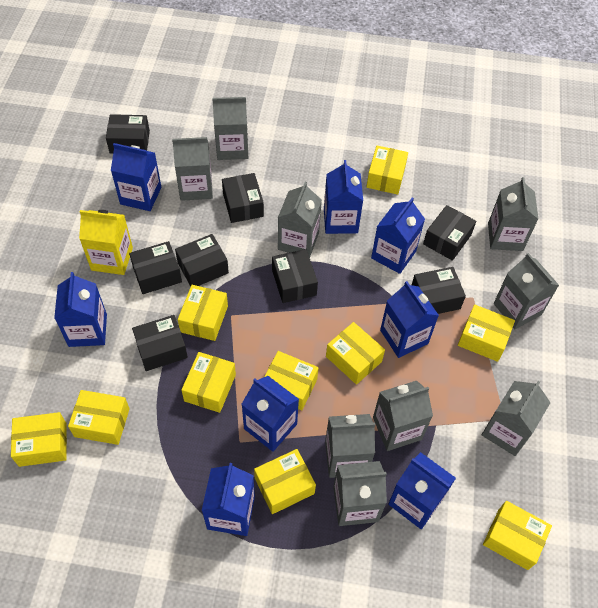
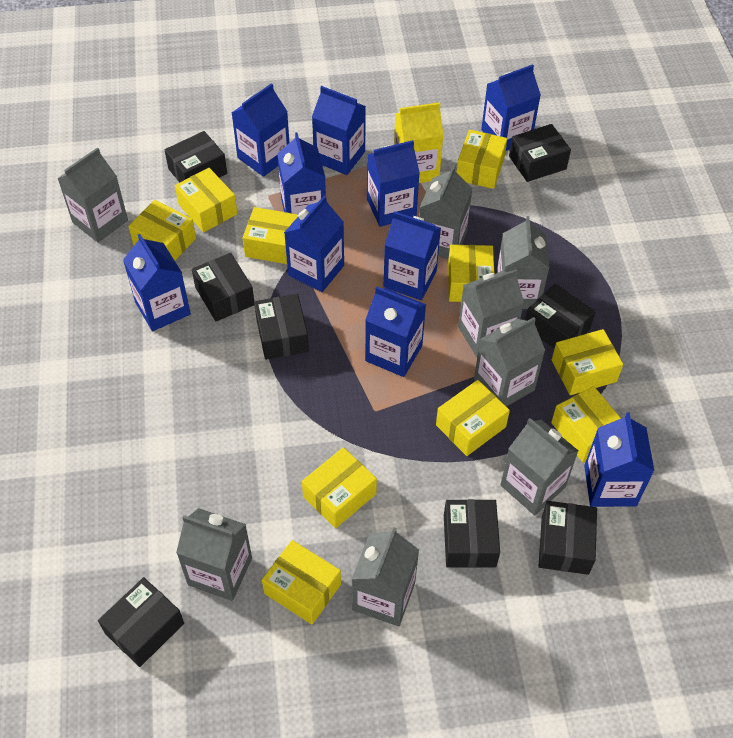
blue carton: 8 -> 10
grey carton: 9 -> 8

